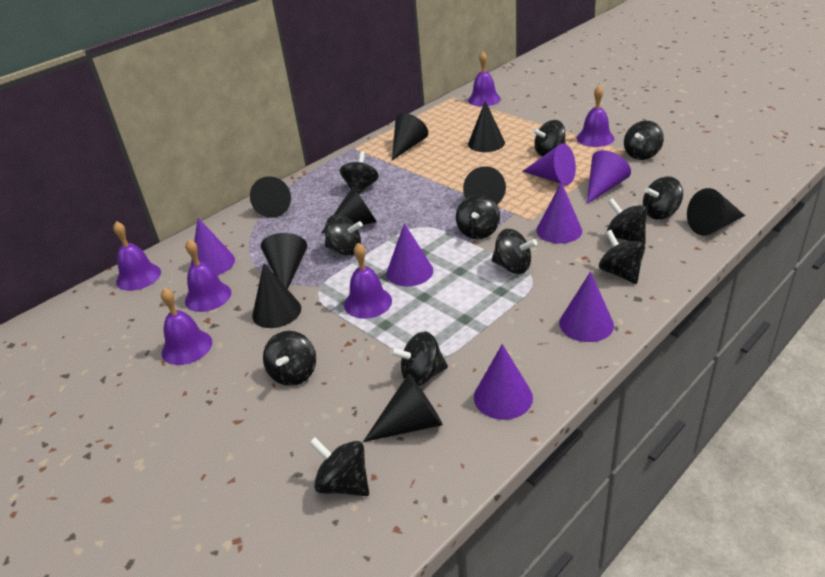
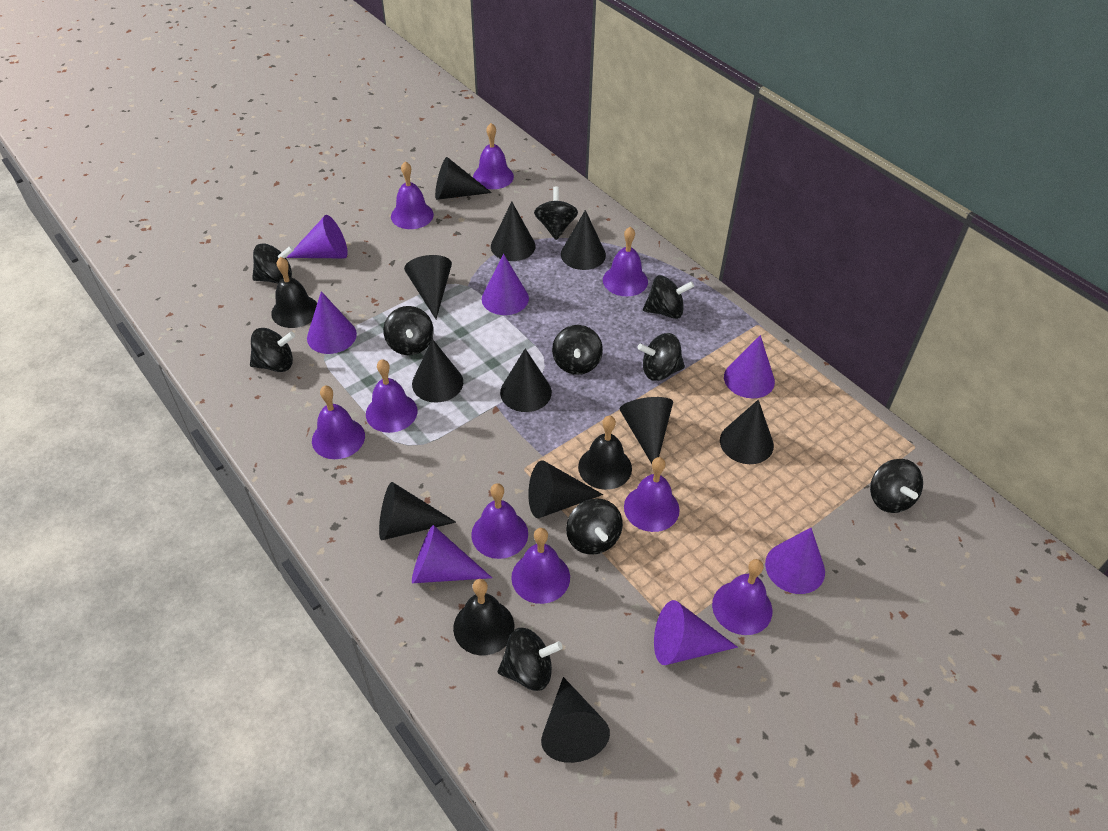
black bell: 0 -> 3
black cone: 9 -> 11
black spinning top: 12 -> 10
purple bell: 6 -> 9

